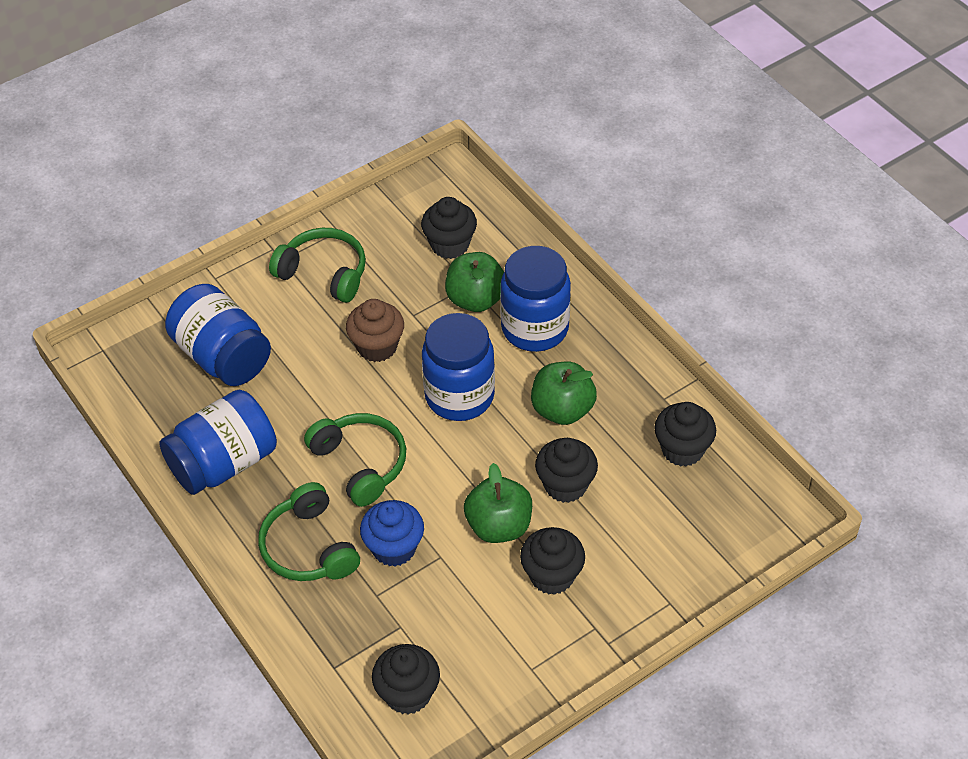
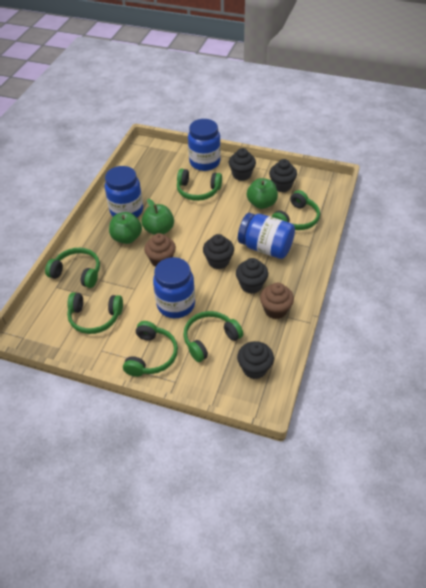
blue cupcake: 1 -> 0
brown cupcake: 1 -> 2
green headphones: 3 -> 6

